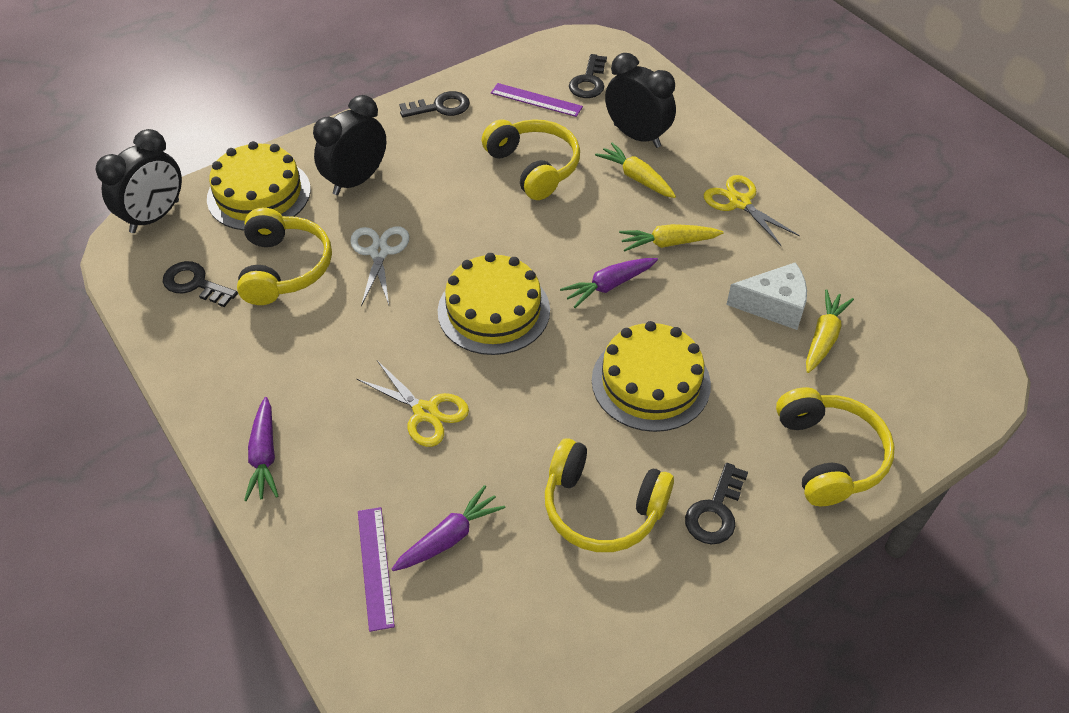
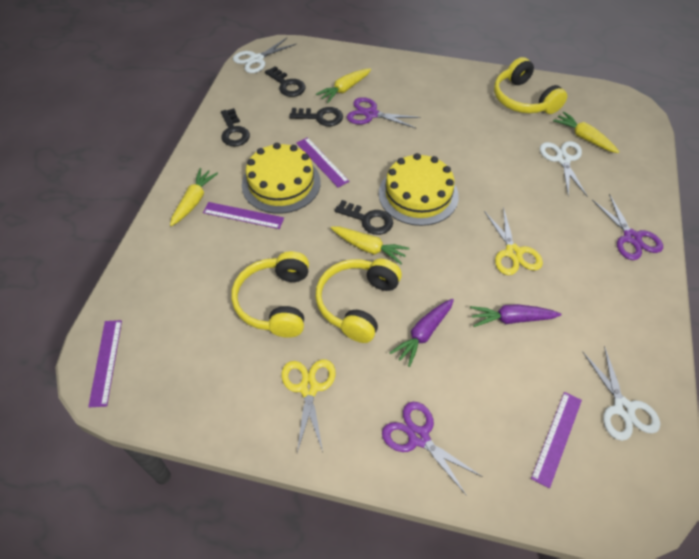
black clock: 3 -> 0
purple carrot: 3 -> 2
purple ruler: 2 -> 4
purple scissors: 0 -> 3
white cheese: 1 -> 0
white scissors: 1 -> 3
yellow cake: 3 -> 2
yellow carrot: 3 -> 4
yellow headphones: 4 -> 3

